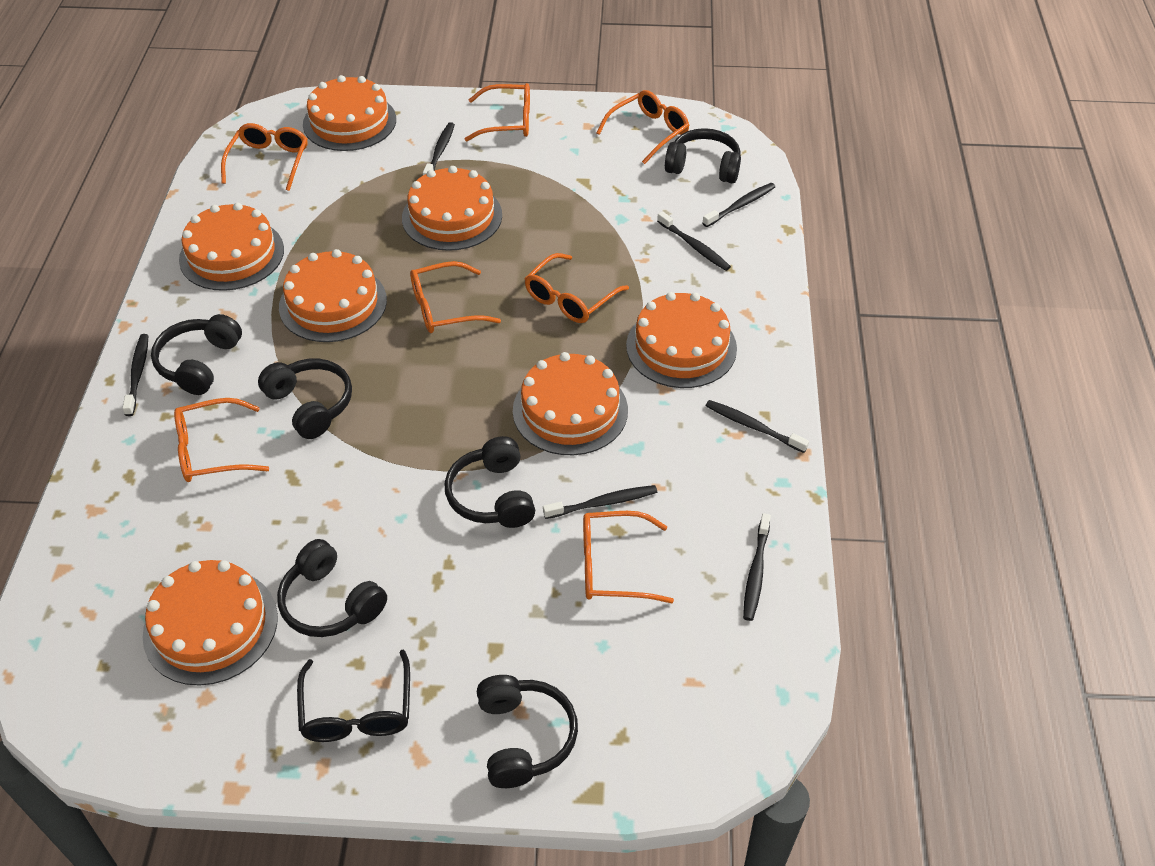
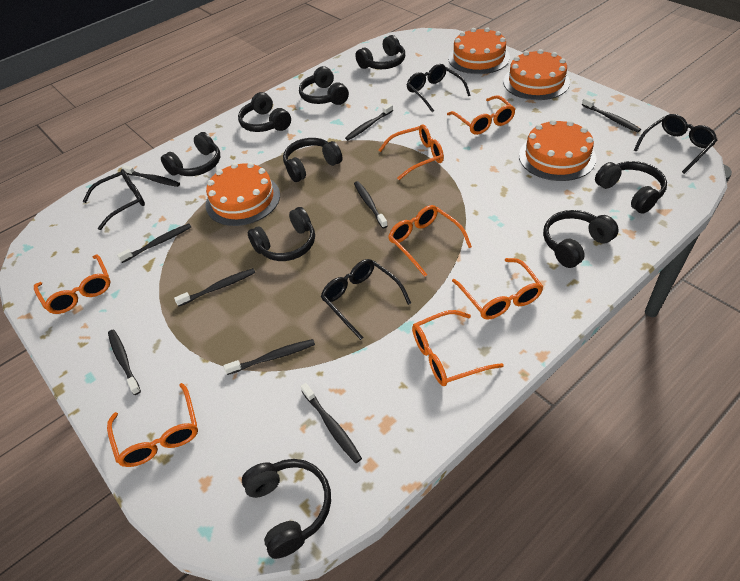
black glasses: 1 -> 4
black headphones: 6 -> 9
black toothbrush: 7 -> 9
orange cake: 7 -> 4

